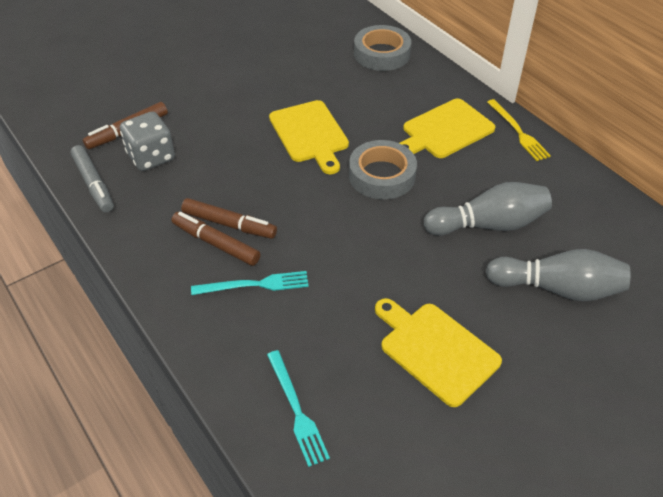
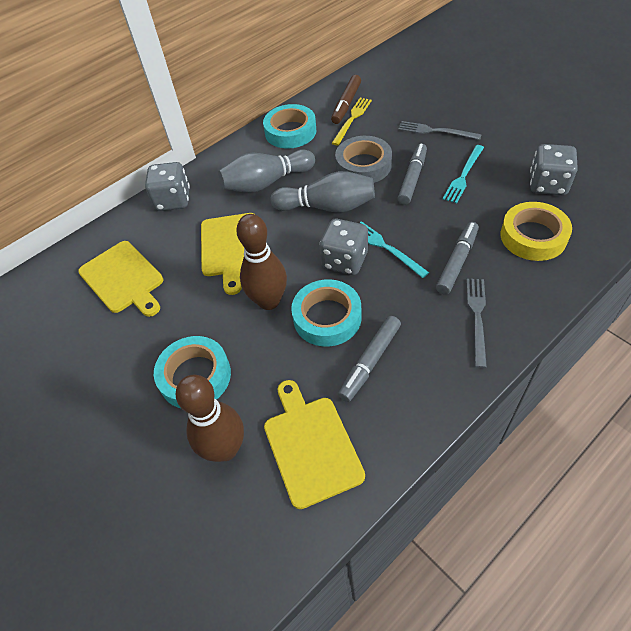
brown bowling pin: 0 -> 2
brown marker: 3 -> 1
grey dice: 1 -> 3
grey fork: 0 -> 2
grey marker: 1 -> 3
grey tape: 2 -> 1
turquoise tape: 0 -> 3
yellow tape: 0 -> 1

